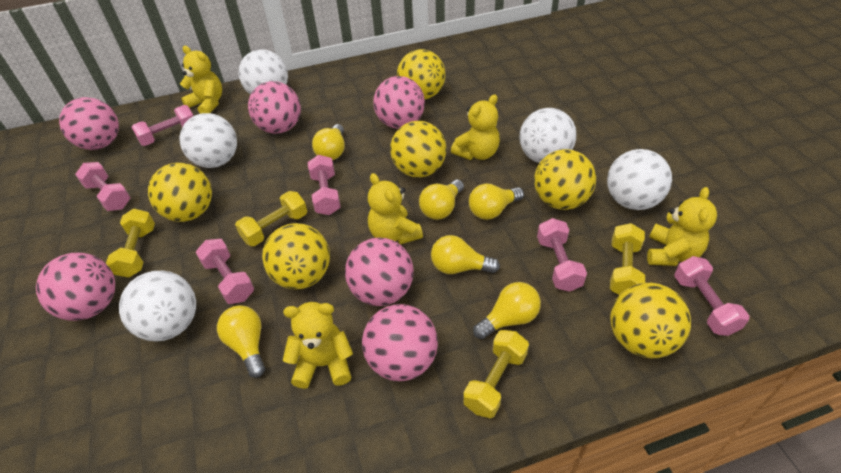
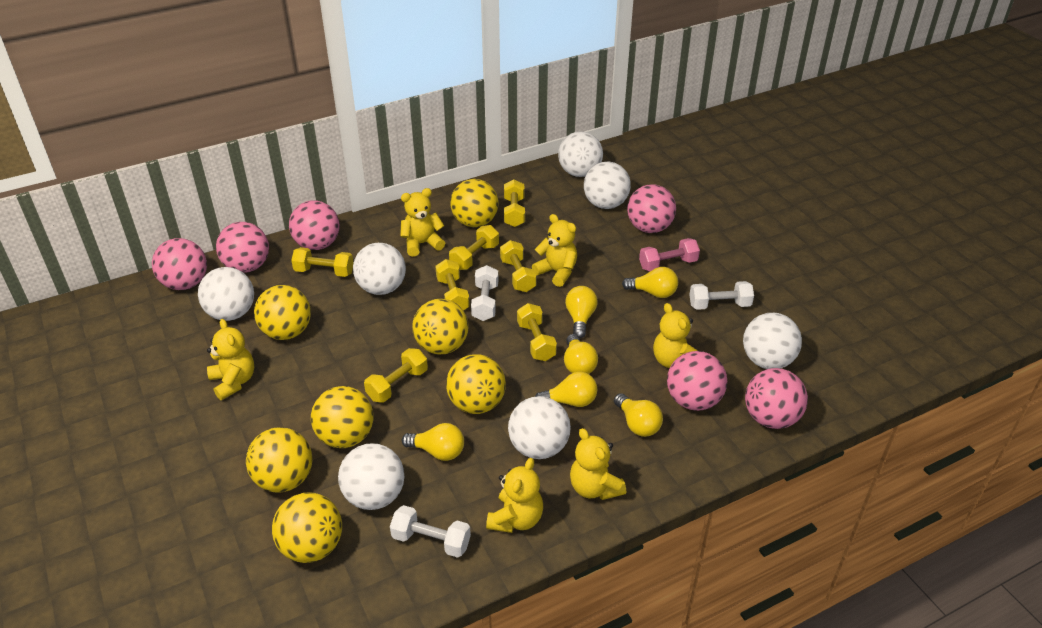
pink dumbbell: 6 -> 1
white ball: 5 -> 7
white dumbbell: 0 -> 3
yellow ball: 6 -> 7
yellow dumbbell: 4 -> 7
yellow teddy bear: 5 -> 6

